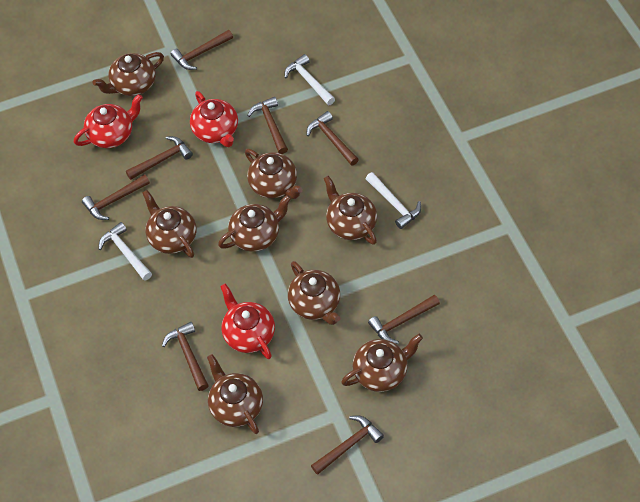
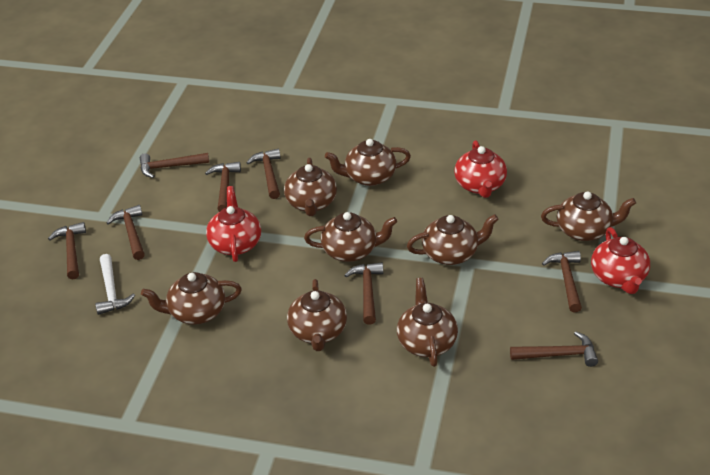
white hammer: 3 -> 1

